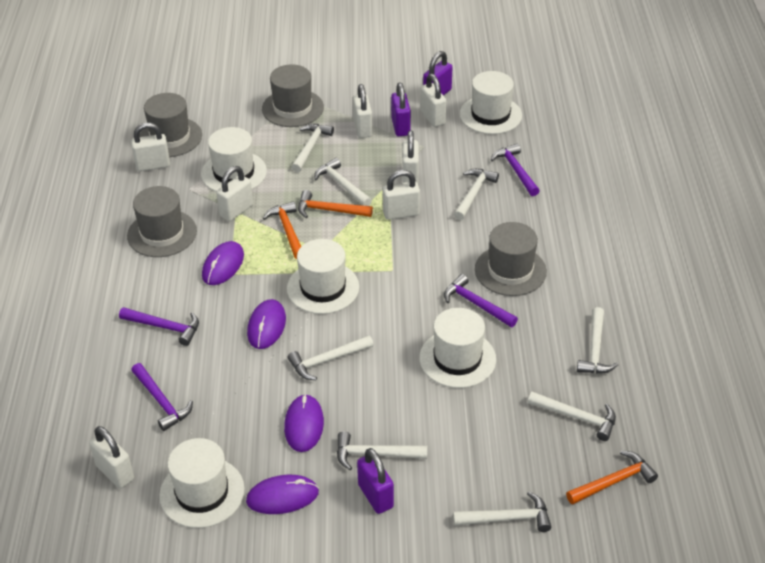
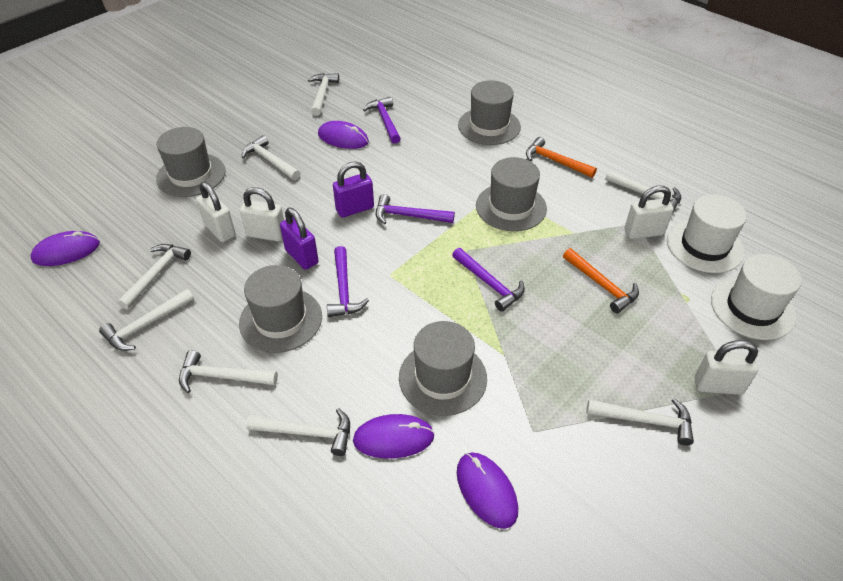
grey hat: 4 -> 5
orange hammer: 3 -> 2
purple padlock: 3 -> 2
white hat: 5 -> 2
white padlock: 7 -> 4

